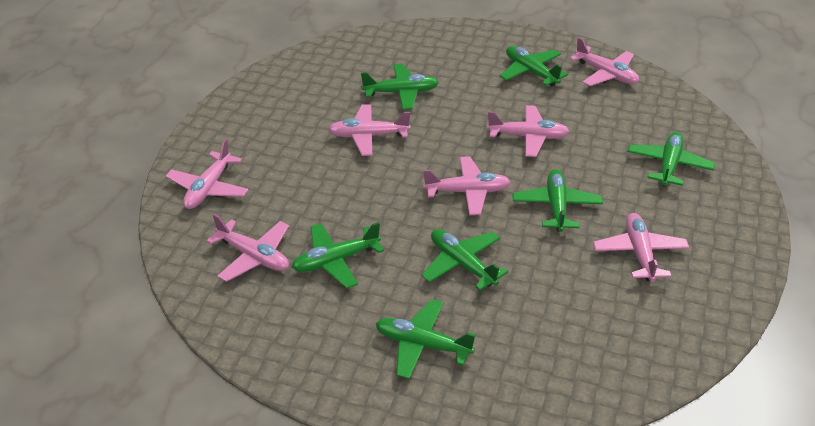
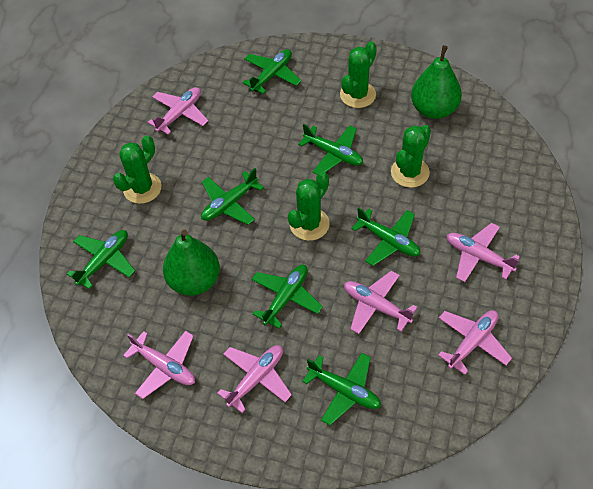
green cactus: 0 -> 4
green pear: 0 -> 2
pink plane: 7 -> 6

